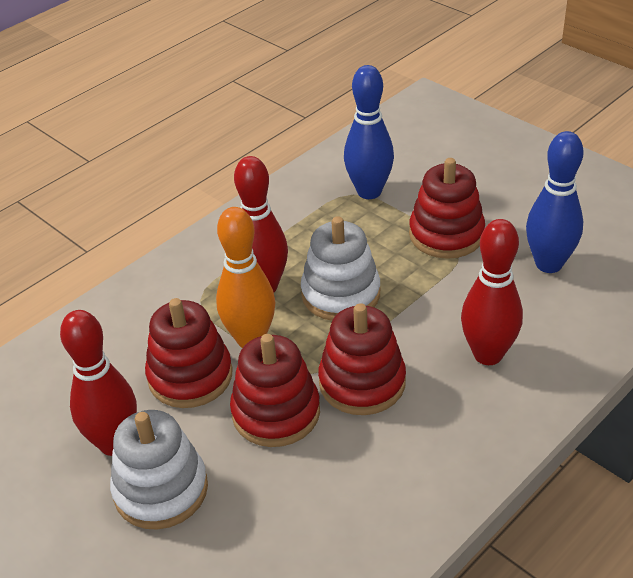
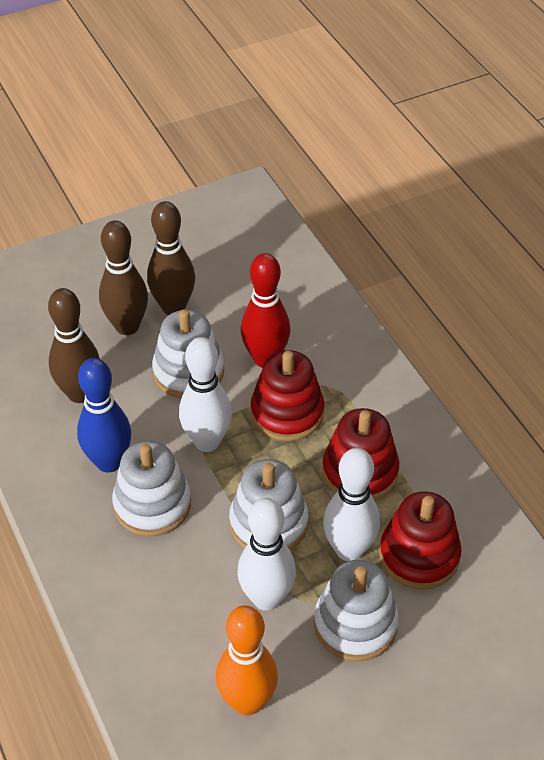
blue bowling pin: 2 -> 1
brown bowling pin: 0 -> 3
red bowling pin: 3 -> 1
red stacking toy: 4 -> 3
white bowling pin: 0 -> 3
white stacking toy: 2 -> 4

